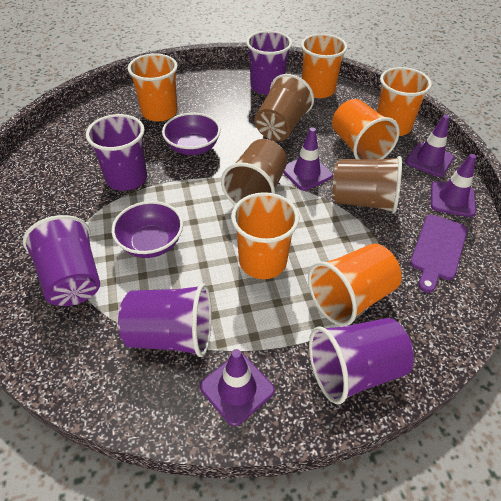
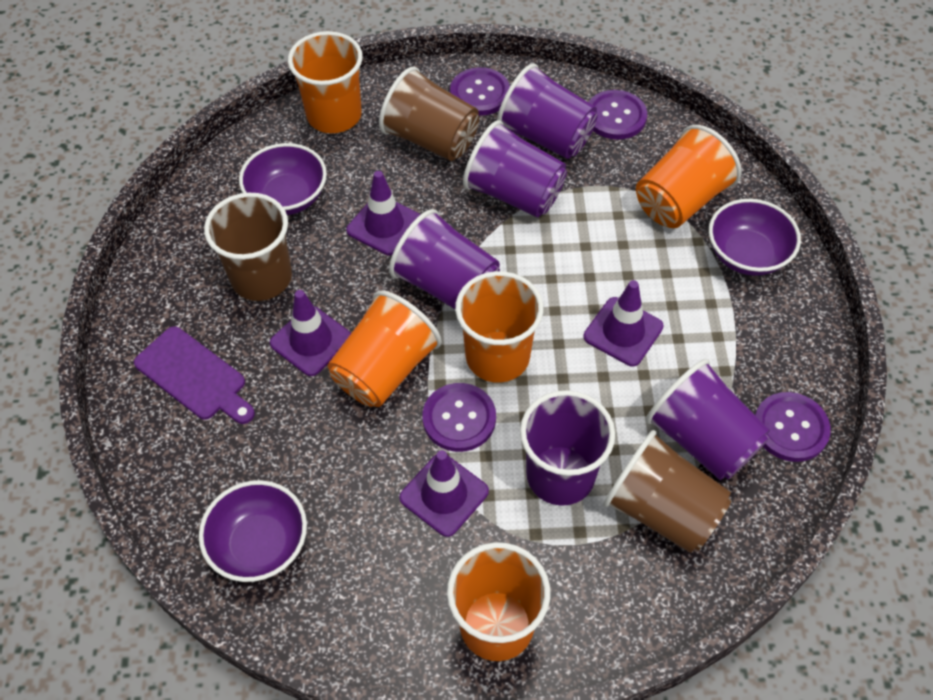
orange cup: 6 -> 5
purple bowl: 2 -> 3
purple button: 0 -> 4

